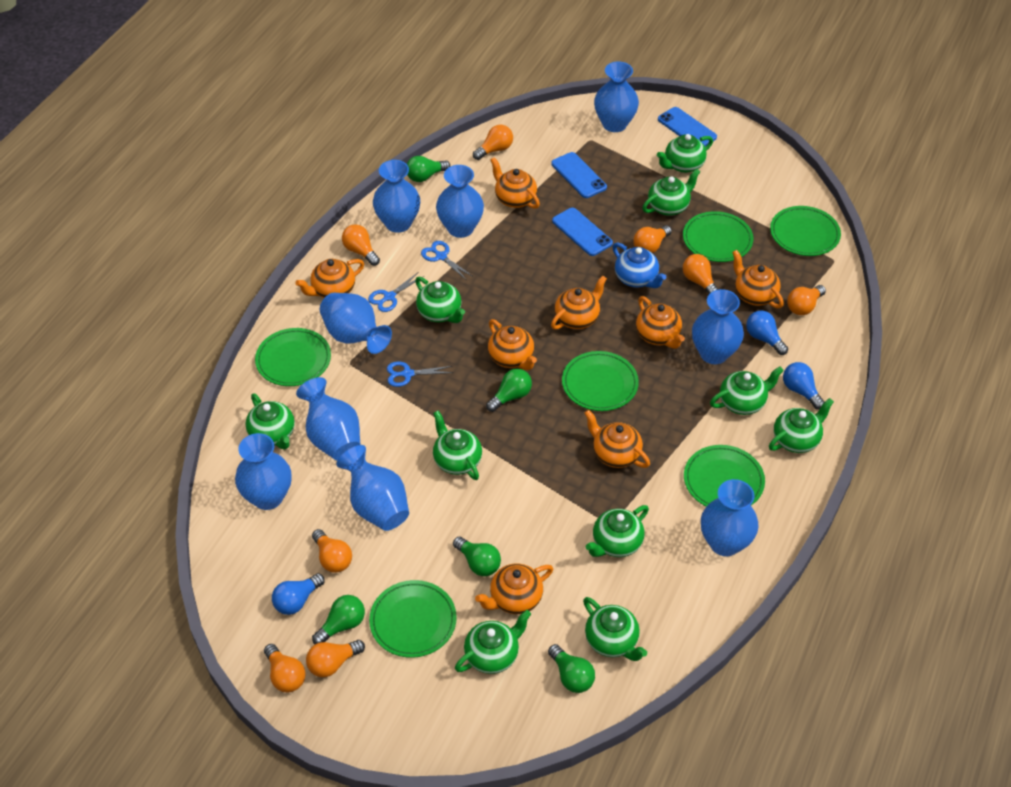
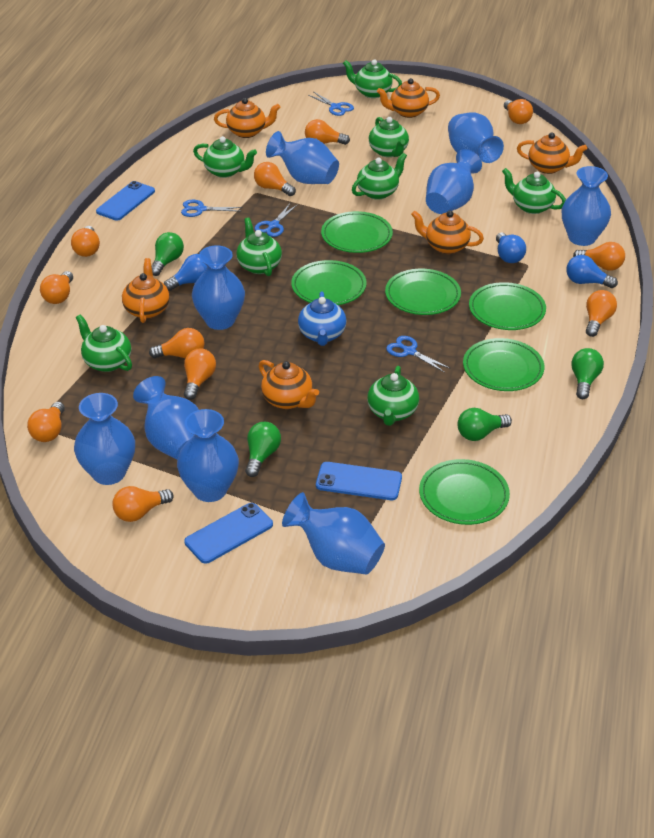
blue scissors: 3 -> 4
green light bulb: 5 -> 4
green teapot: 10 -> 8
orange light bulb: 8 -> 11
orange teapot: 8 -> 6

